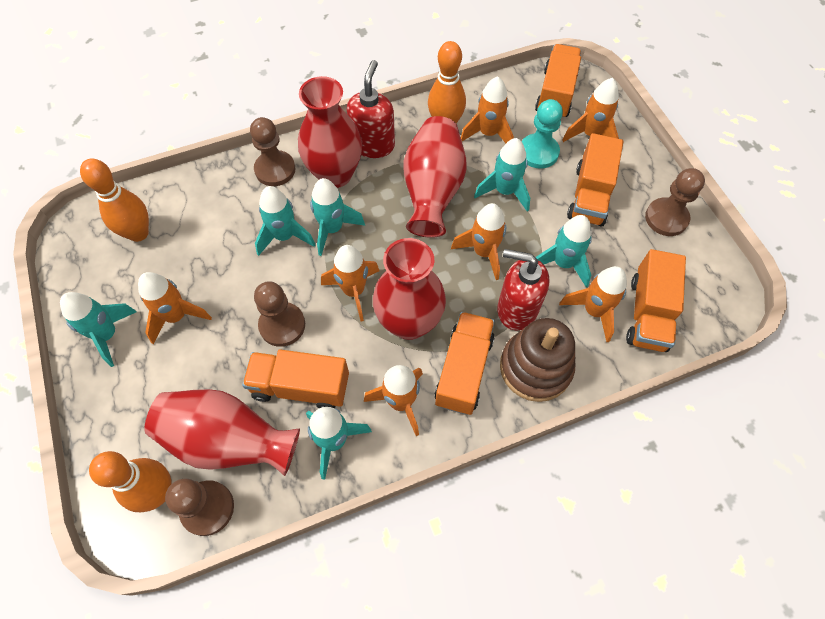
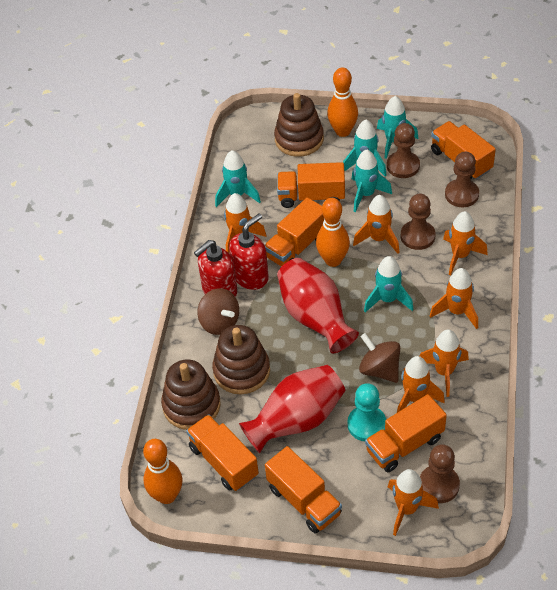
brown spinning top: 0 -> 2
brown stacking toy: 1 -> 3
orange truck: 5 -> 6
red vase: 4 -> 2
turquoise rocket: 6 -> 5

